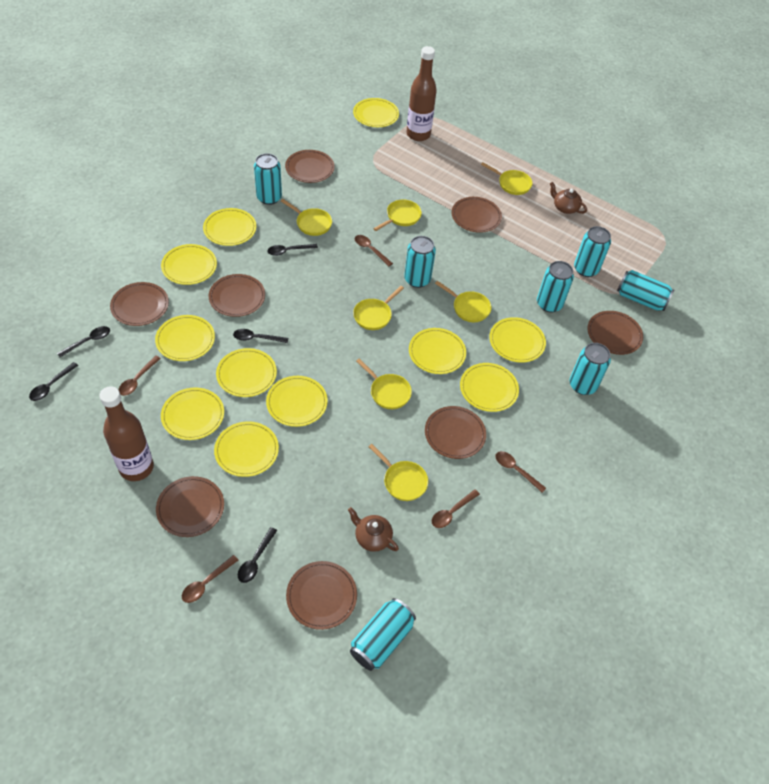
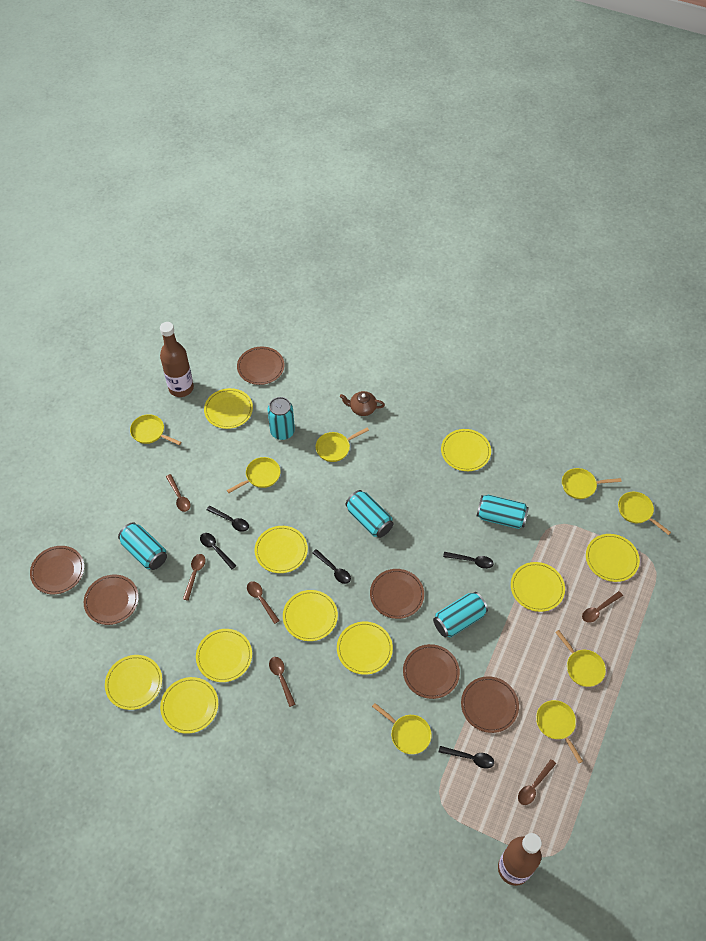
brown plate: 8 -> 6
brown spoon: 5 -> 6
brown teapot: 2 -> 1
turquoise can: 7 -> 5
yellow pan: 7 -> 8
yellow plate: 11 -> 10

